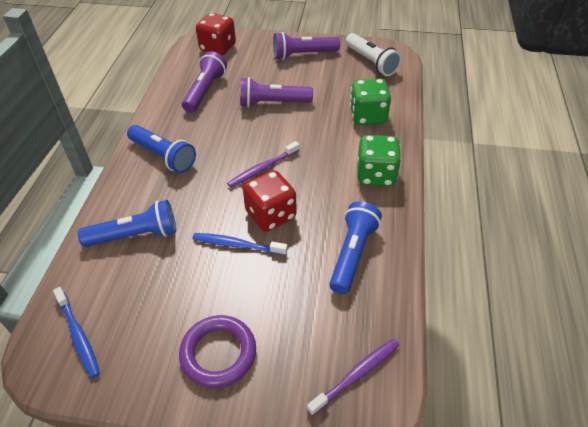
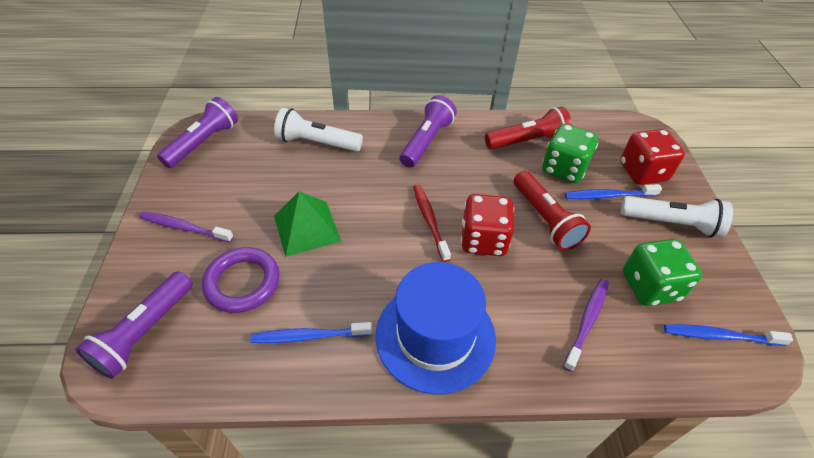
blue flashlight: 3 -> 0
blue hat: 0 -> 1
blue toothbrush: 2 -> 3
green pyramid: 0 -> 1
red flashlight: 0 -> 2
red toothbrush: 0 -> 1
white flashlight: 1 -> 2

